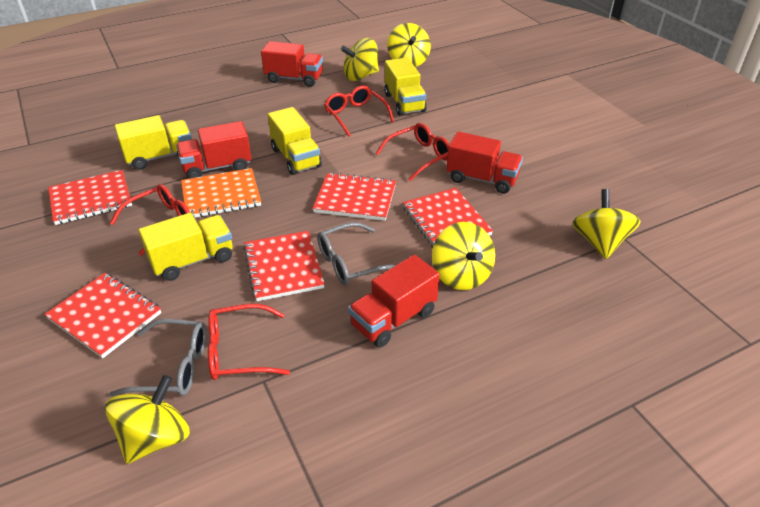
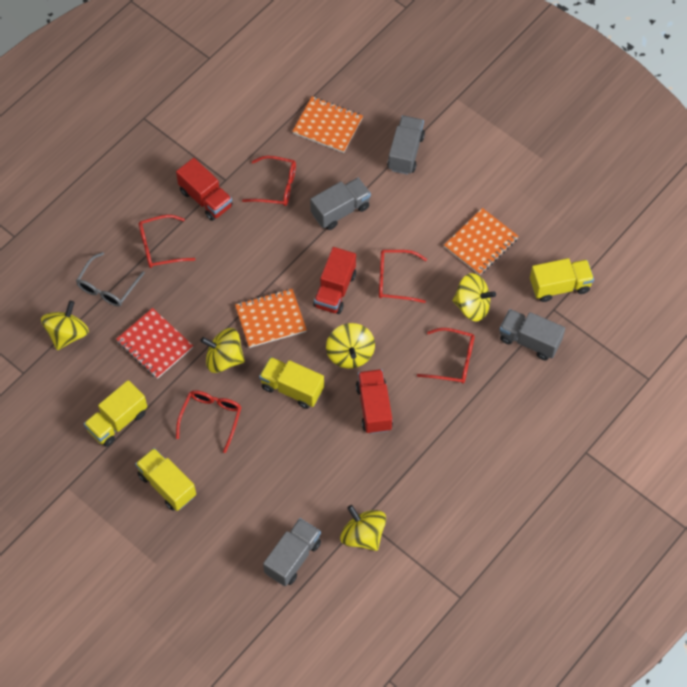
grey glasses: 2 -> 1
grey truck: 0 -> 4
orange notebook: 1 -> 3
red glasses: 4 -> 5
red notebook: 5 -> 1
red truck: 4 -> 3

